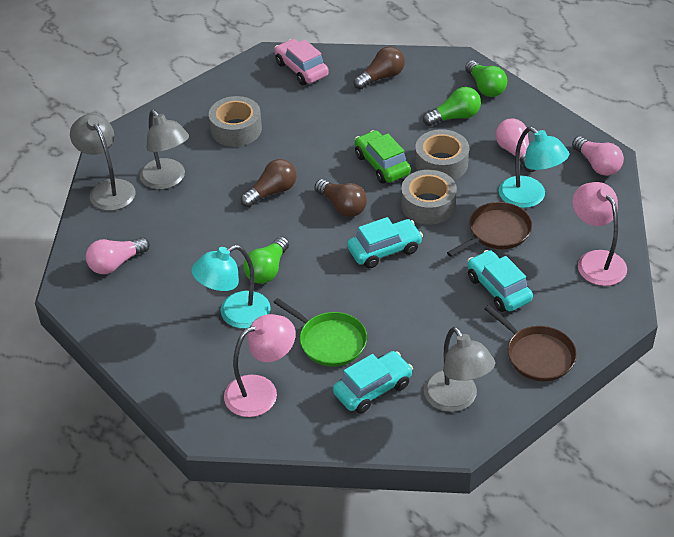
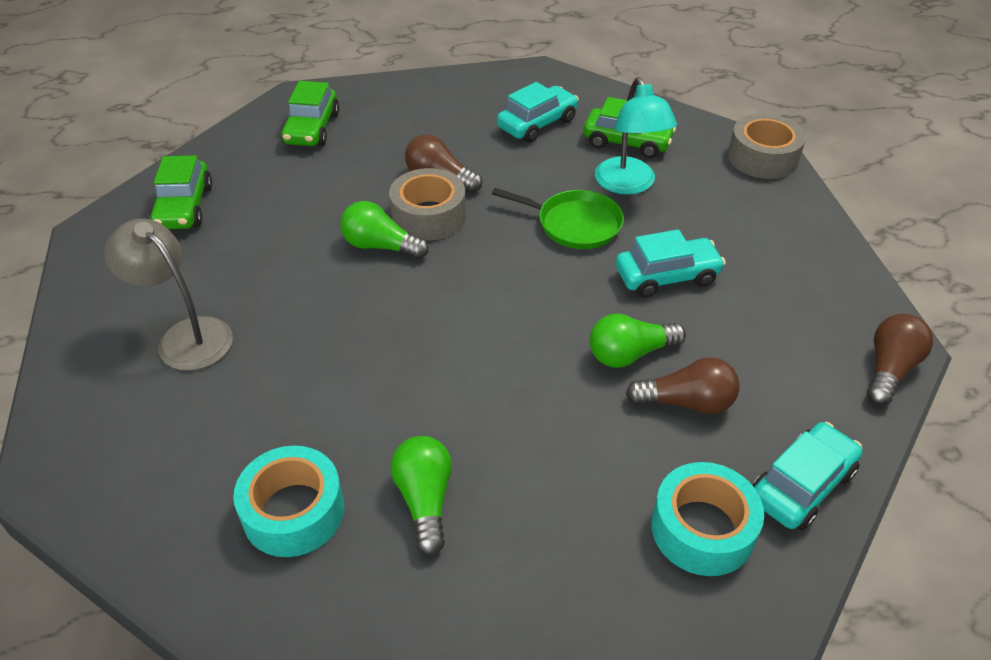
brown pan: 2 -> 0
green car: 1 -> 3
grey lamp: 3 -> 1
grey tape: 3 -> 2
pink car: 1 -> 0
pink lamp: 2 -> 0
pink light bulb: 3 -> 0
turquoise lamp: 2 -> 1
turquoise tape: 0 -> 2

